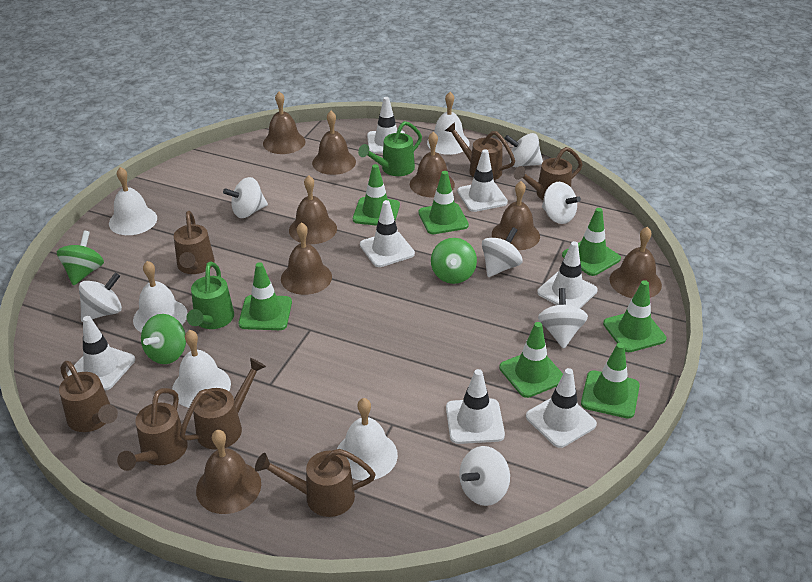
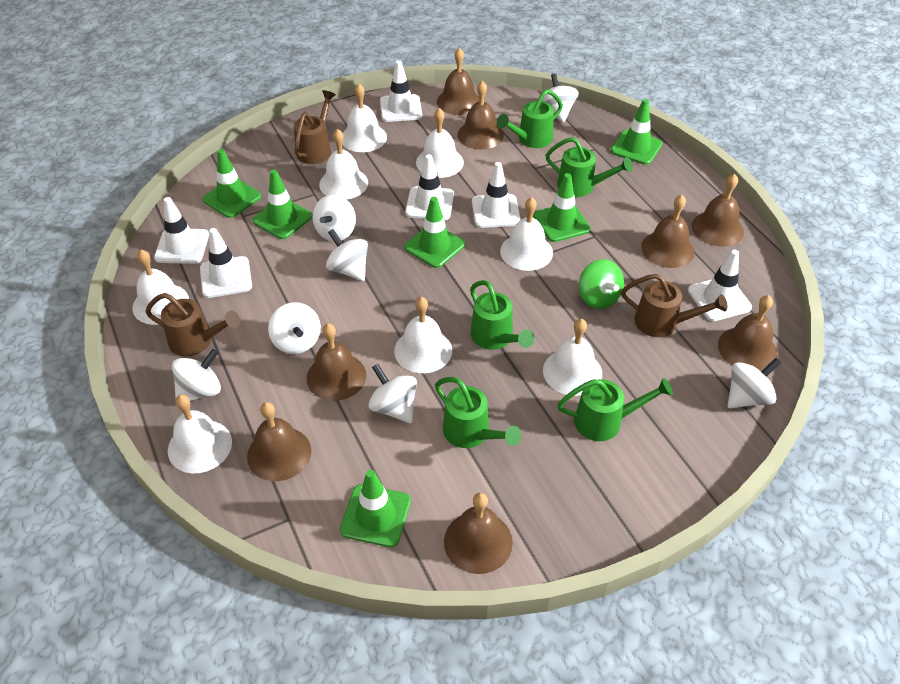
brown watering can: 7 -> 3
green spinning top: 3 -> 1
green traffic cone: 7 -> 6
green watering can: 2 -> 5
white bell: 5 -> 8
white traffic cone: 7 -> 6

